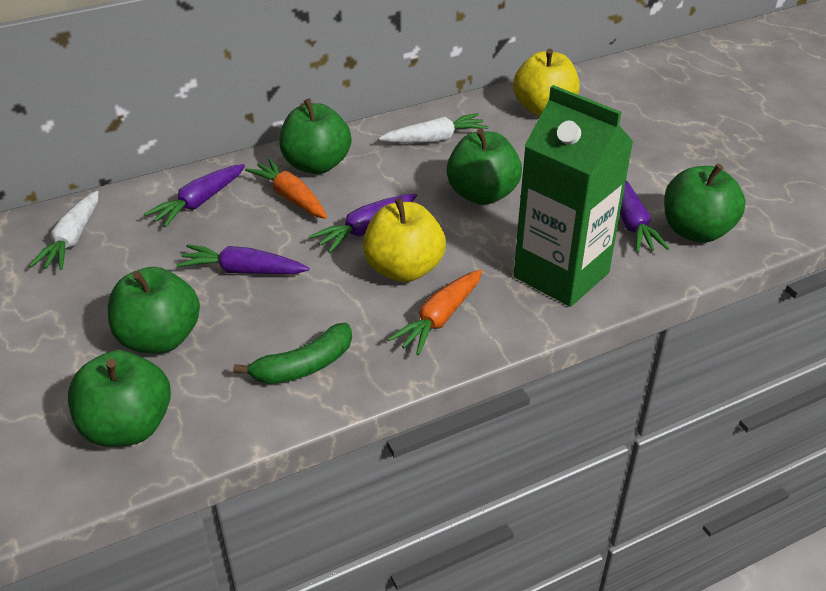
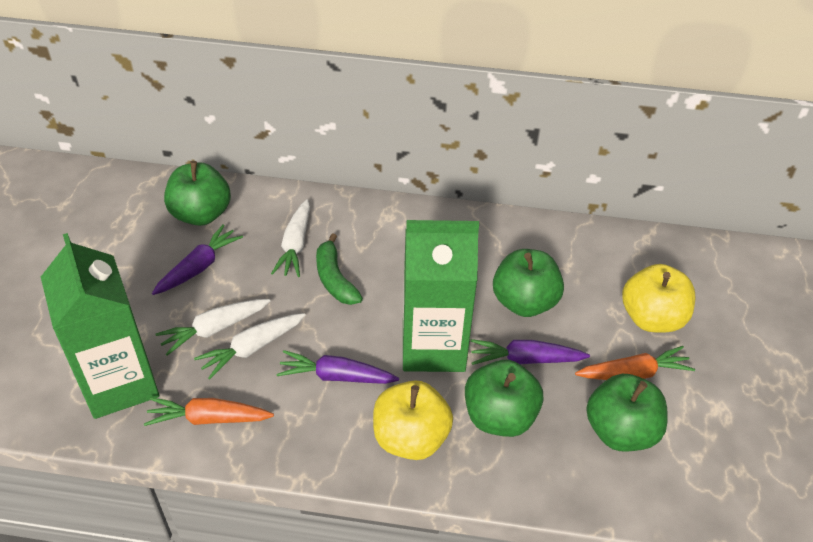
green apple: 5 -> 4
green carton: 1 -> 2
purple carrot: 4 -> 3
white carrot: 2 -> 3

